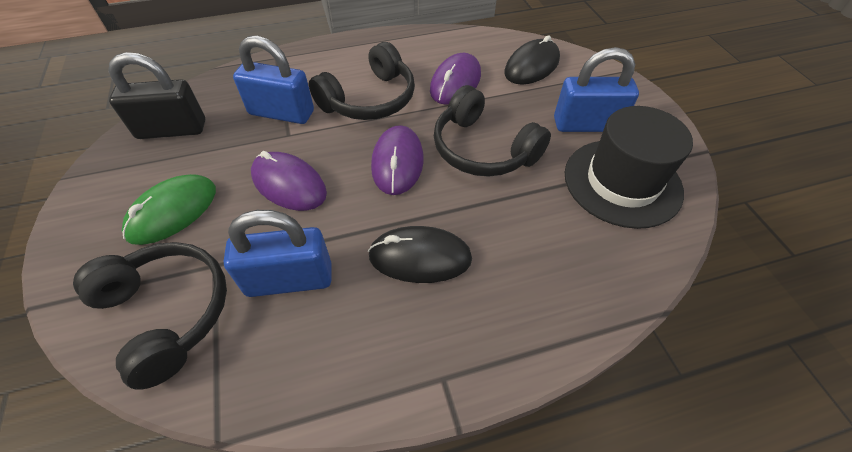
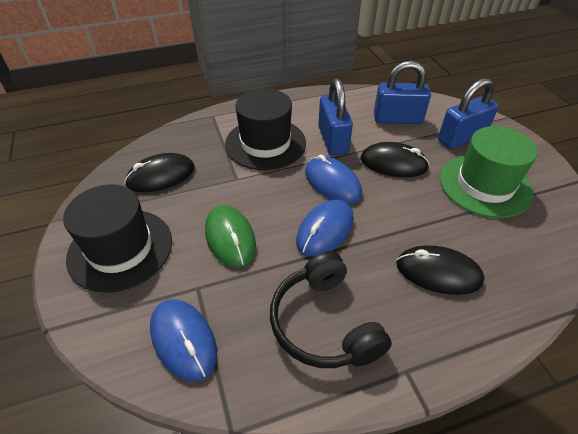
black hat: 1 -> 2
black headphones: 3 -> 1
black mouse: 2 -> 3
black padlock: 1 -> 0
blue mouse: 0 -> 3
green hat: 0 -> 1
purple mouse: 3 -> 0

